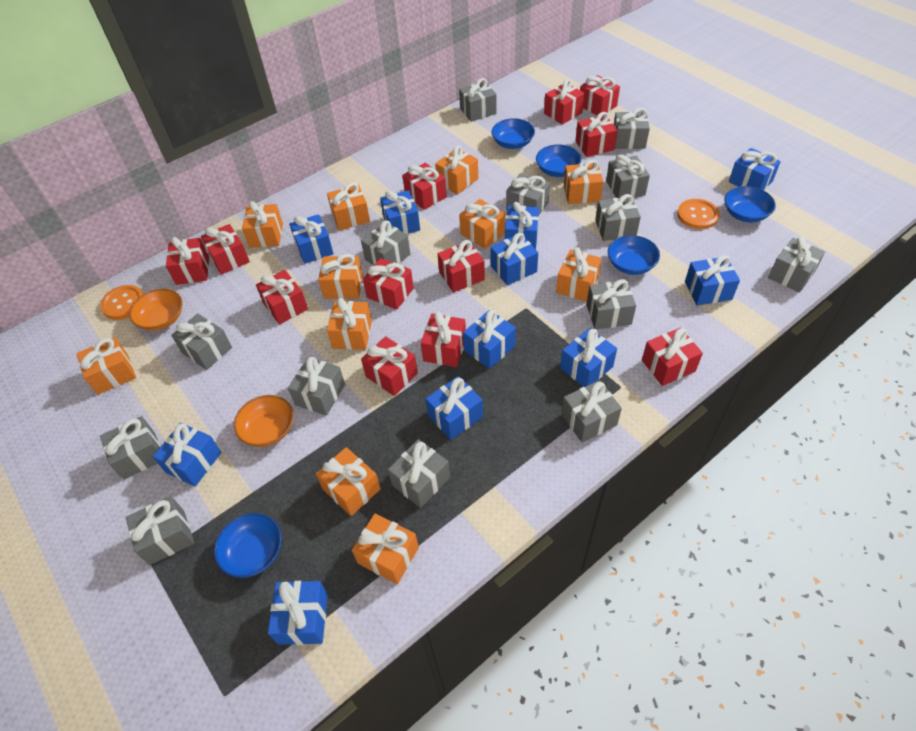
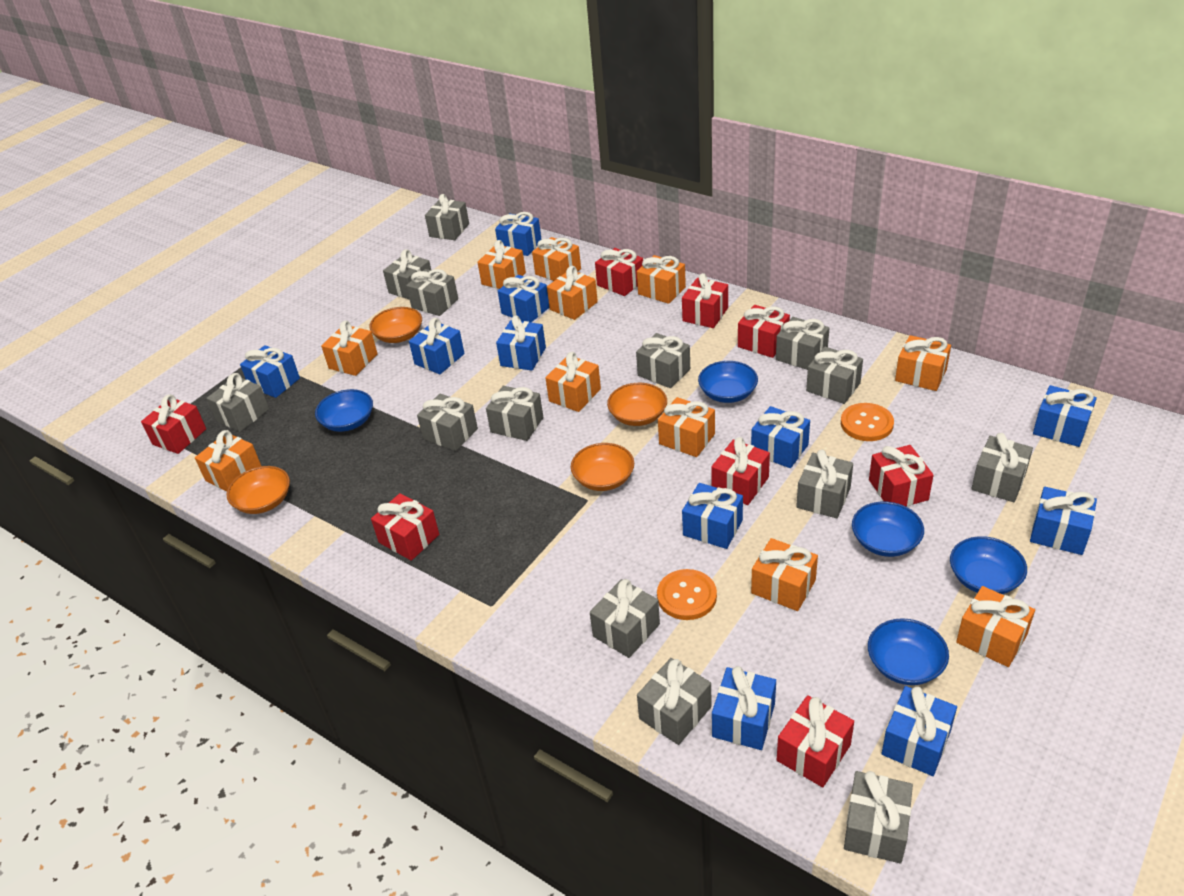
orange bowl: 2 -> 4
red gift: 12 -> 8

